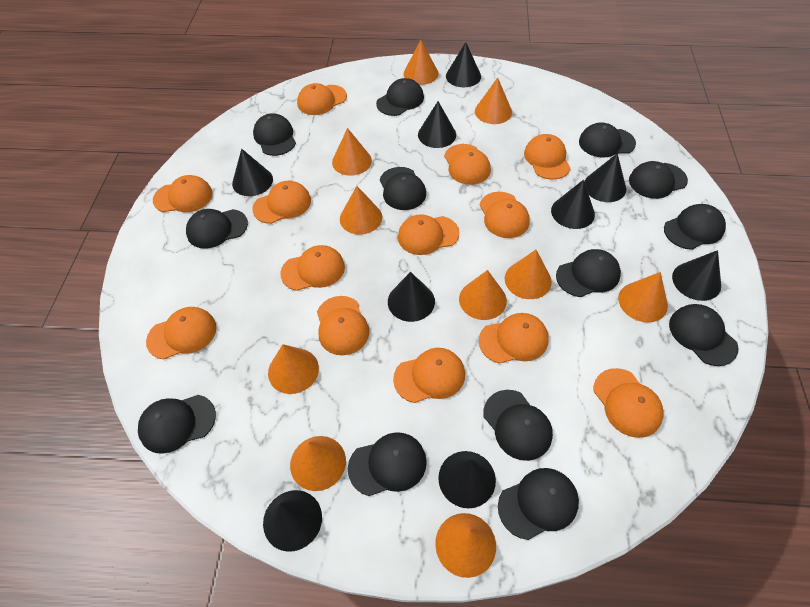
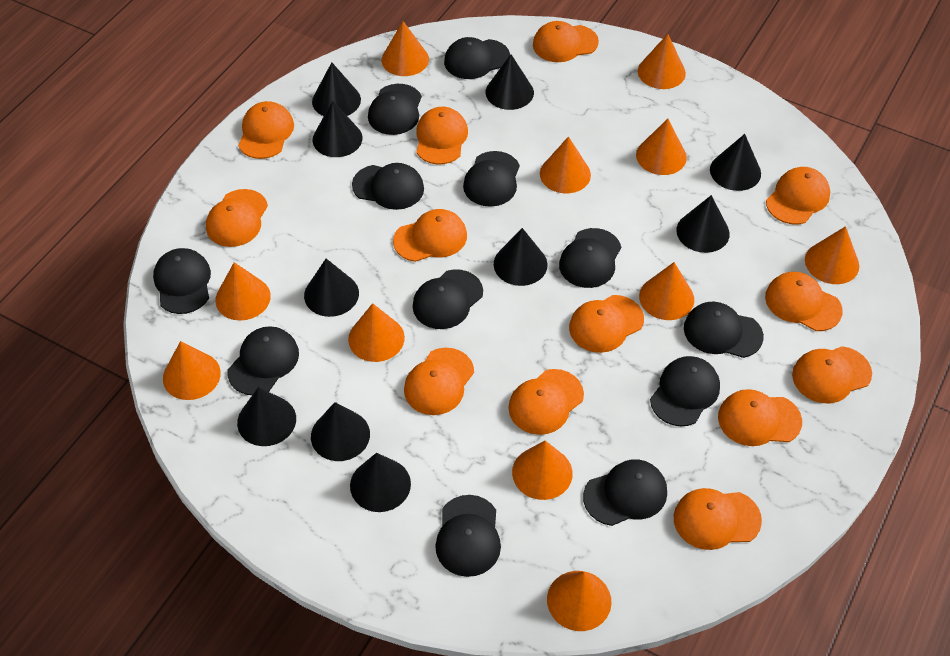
black cap: 13 -> 12
black cone: 9 -> 10
orange cone: 10 -> 11

